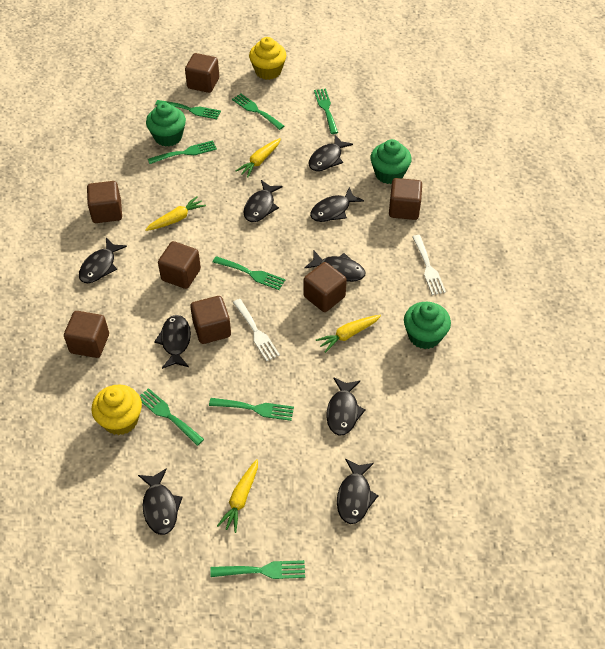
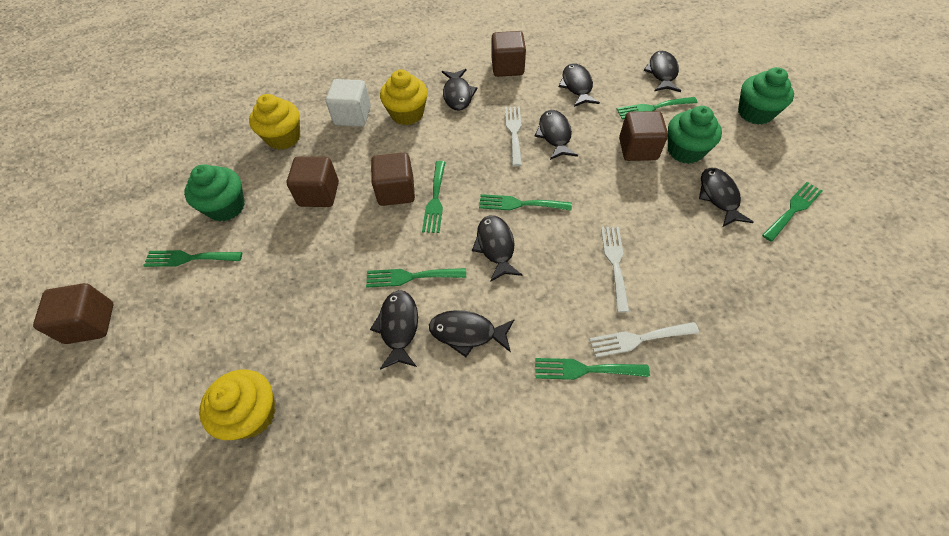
black fish: 9 -> 8
brown cube: 7 -> 5
green fork: 8 -> 7
white cube: 0 -> 1
white fork: 2 -> 3
yellow carrot: 4 -> 0
yellow cupcake: 2 -> 3

